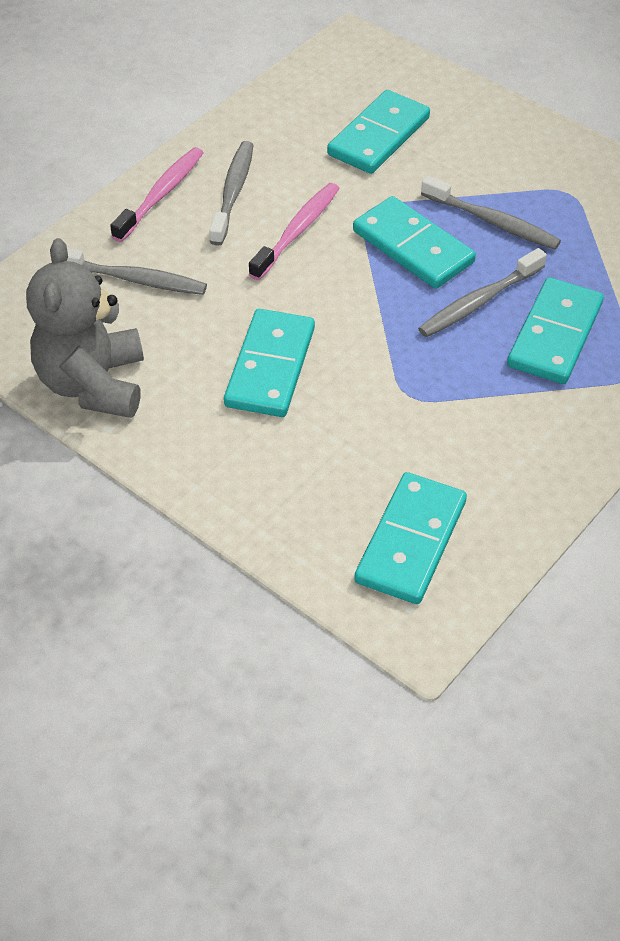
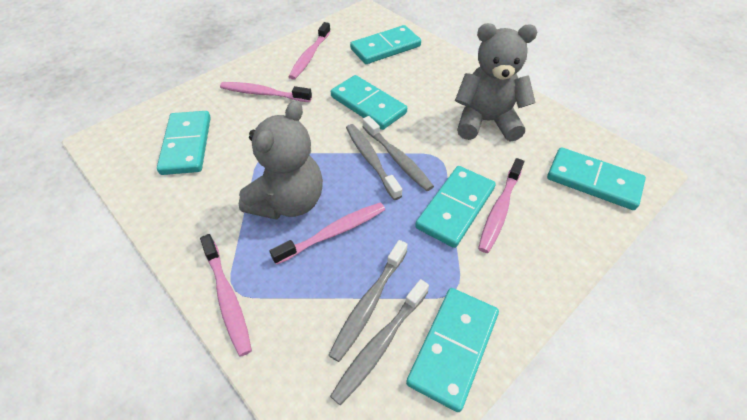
grey teddy bear: 1 -> 2
pink toothbrush: 2 -> 5
turquoise domino: 5 -> 6

